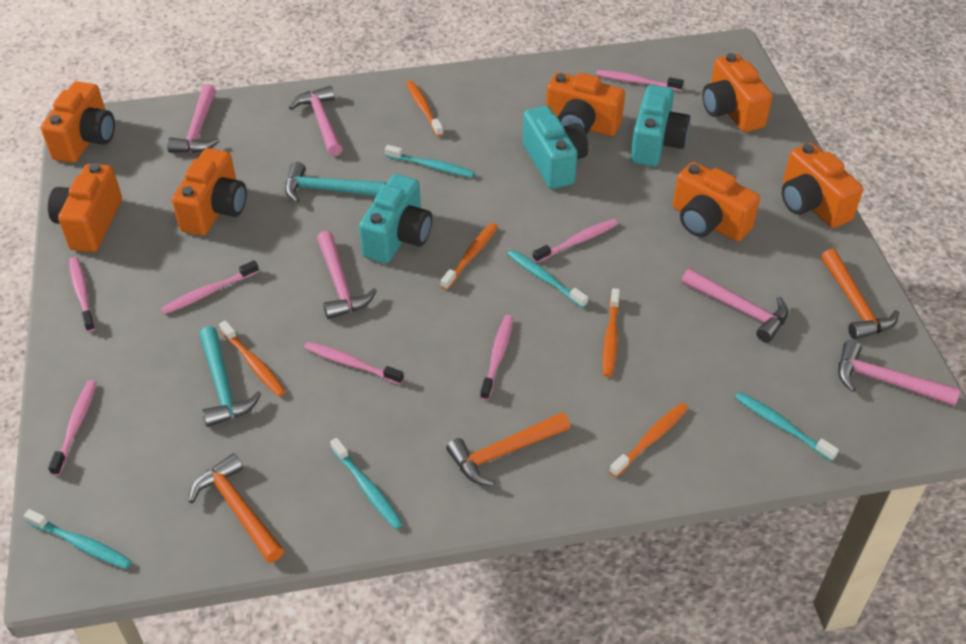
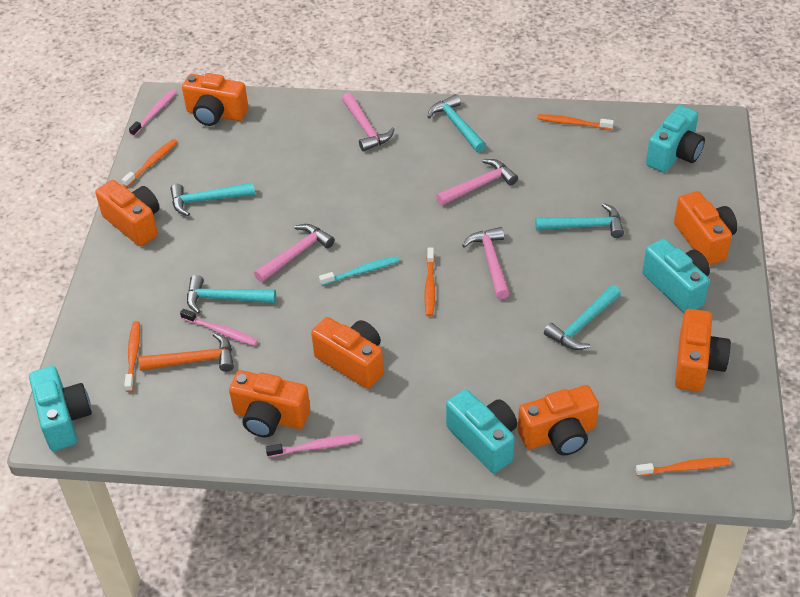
orange hammer: 3 -> 1
pink hammer: 5 -> 4
pink toothbrush: 7 -> 3
turquoise camera: 3 -> 4
turquoise hammer: 2 -> 5
turquoise toothbrush: 5 -> 1

